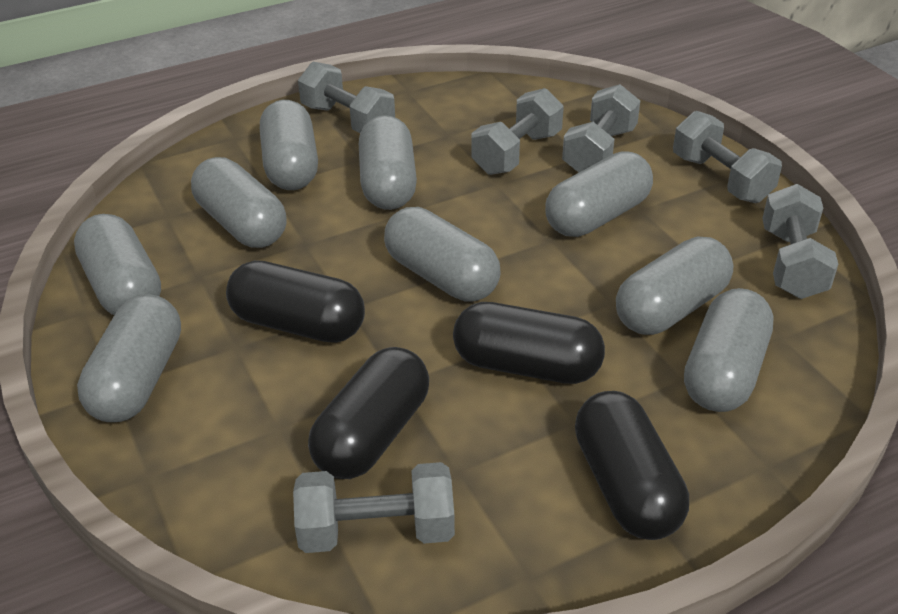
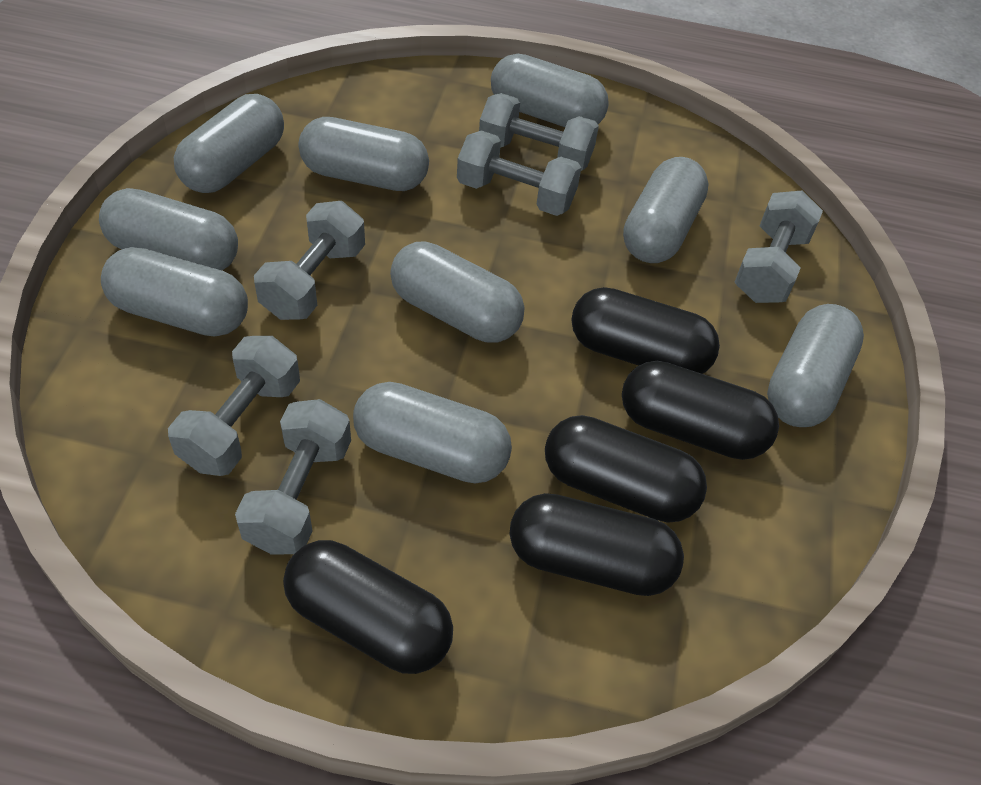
black capsule: 4 -> 5

